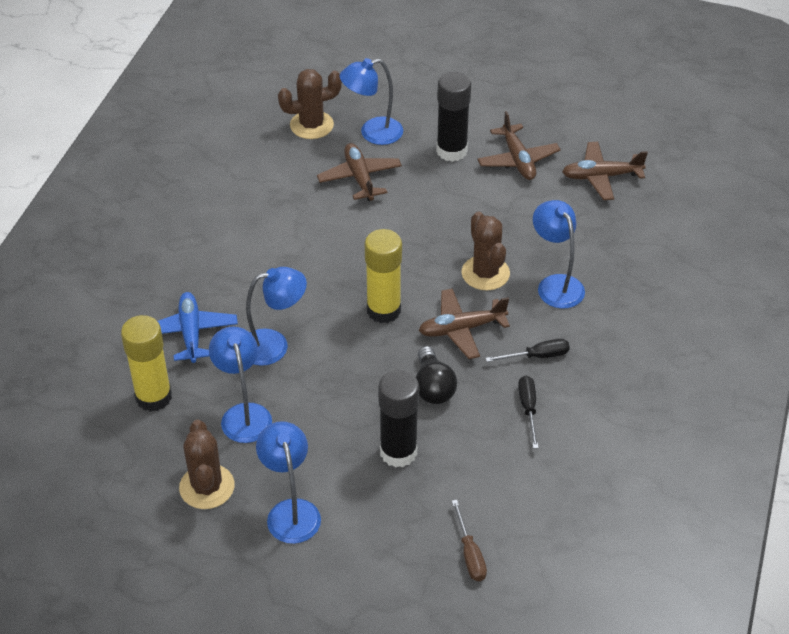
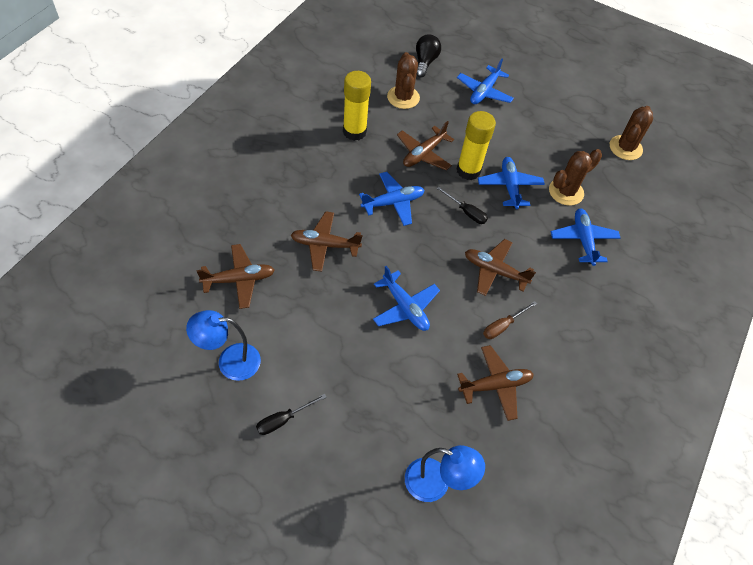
black glue stick: 2 -> 0
blue lamp: 5 -> 2
blue plane: 1 -> 5
brown plane: 4 -> 5

